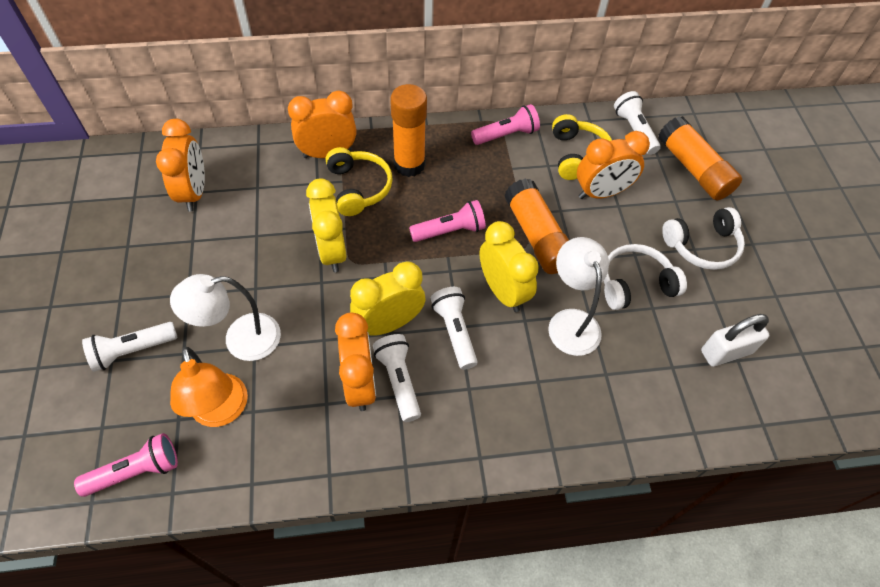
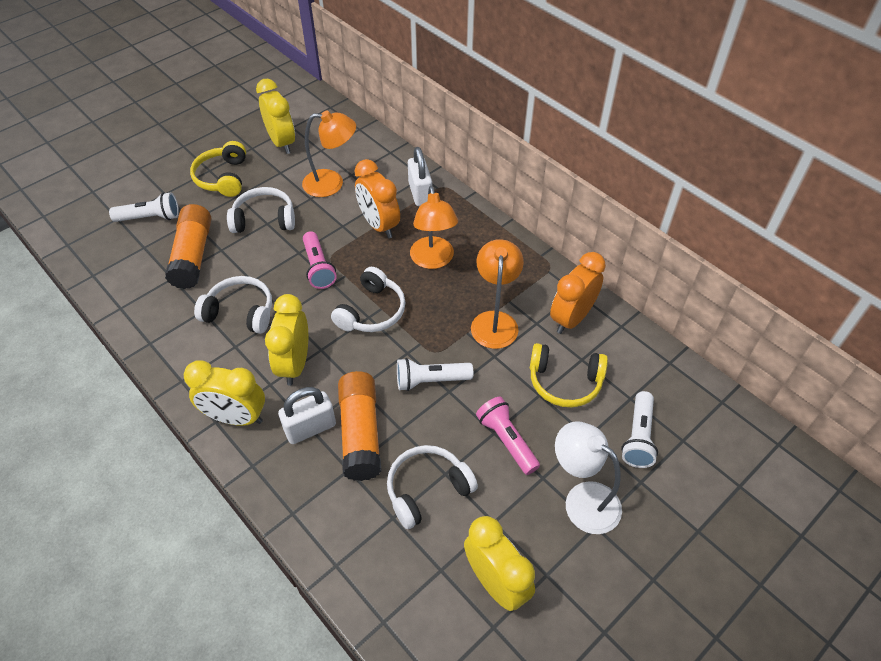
orange clock: 4 -> 2
orange glue stick: 3 -> 2
orange lamp: 1 -> 3
pink flashlight: 3 -> 2
white flashlight: 4 -> 3
white headphones: 2 -> 4
white lamp: 2 -> 1
white padlock: 1 -> 2
yellow clock: 3 -> 4

